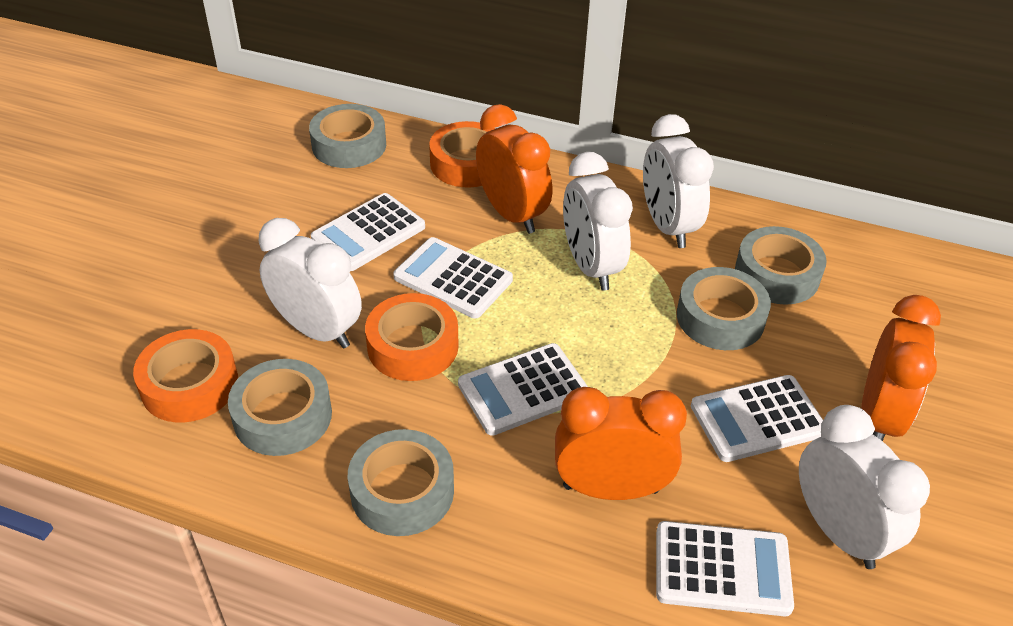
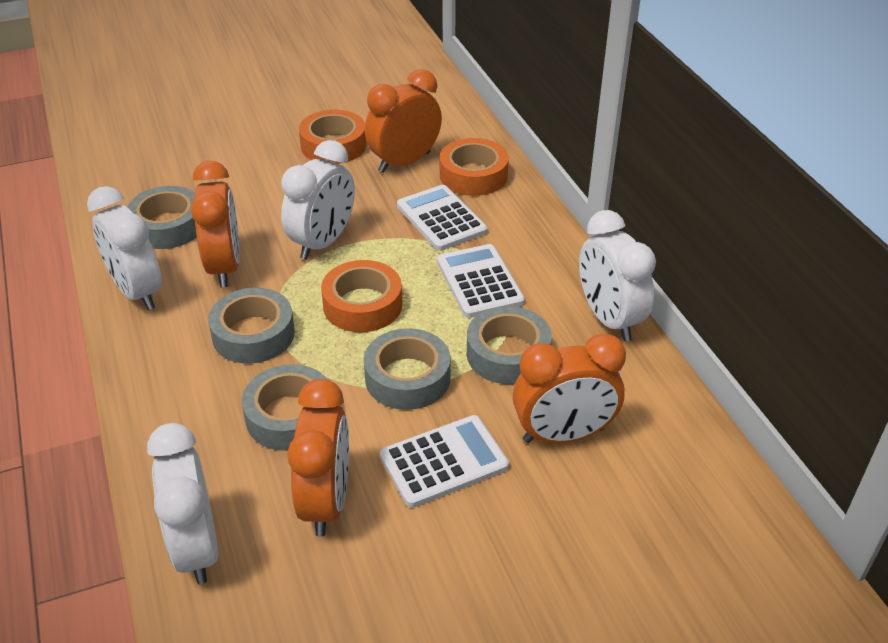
orange clock: 3 -> 4
white calculator: 5 -> 3

